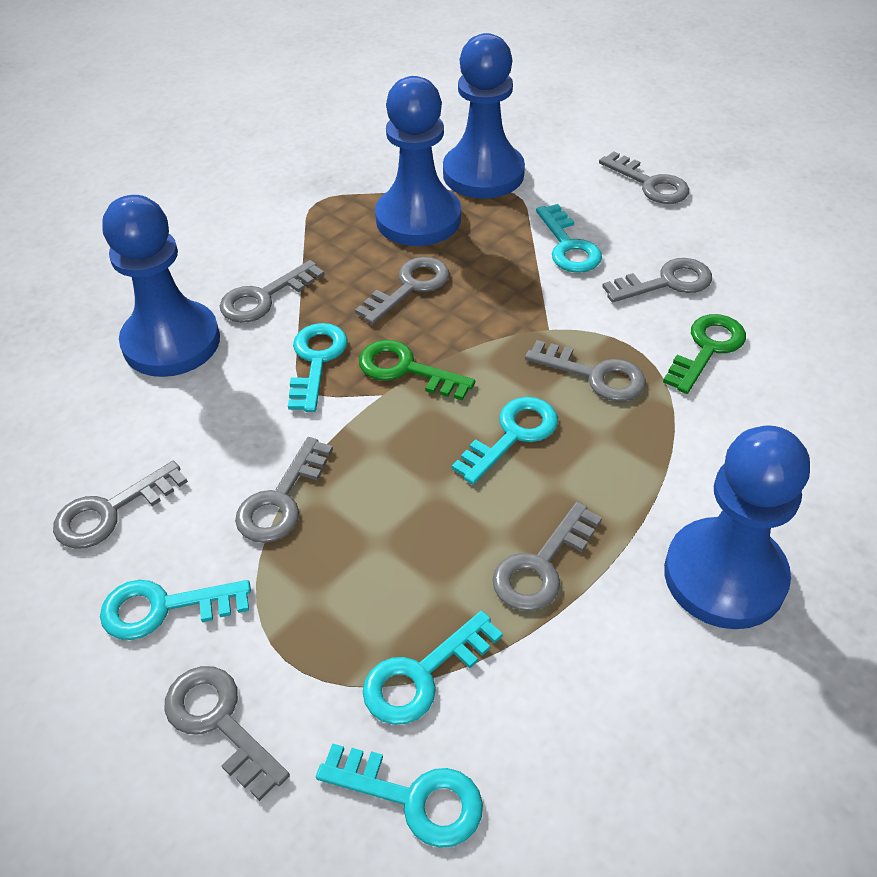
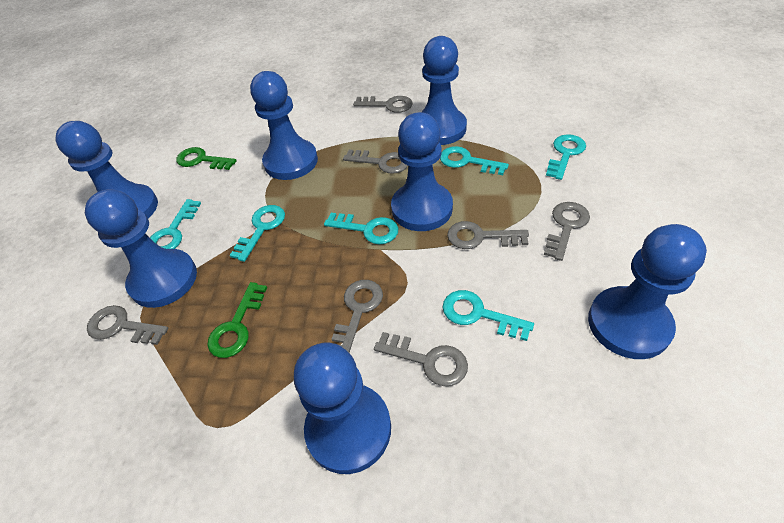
blue pawn: 4 -> 7
grey key: 9 -> 7

